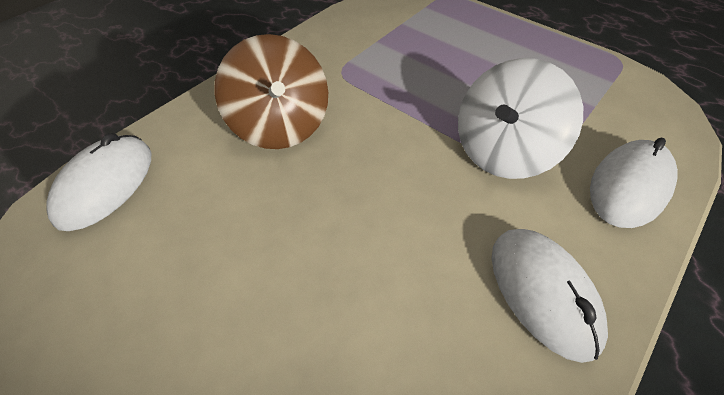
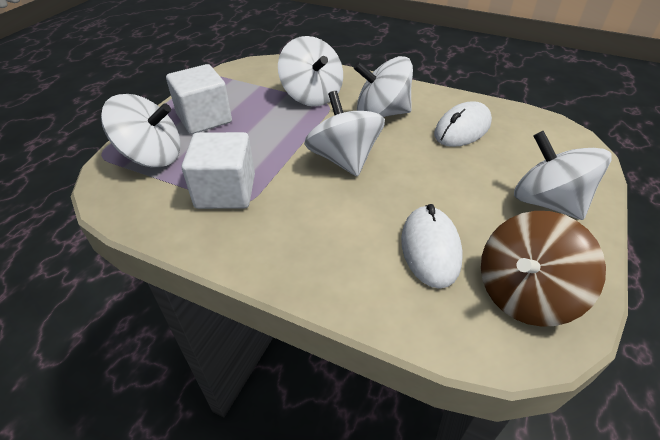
white cube: 0 -> 2
white mouse: 3 -> 2
white spinning top: 1 -> 5

